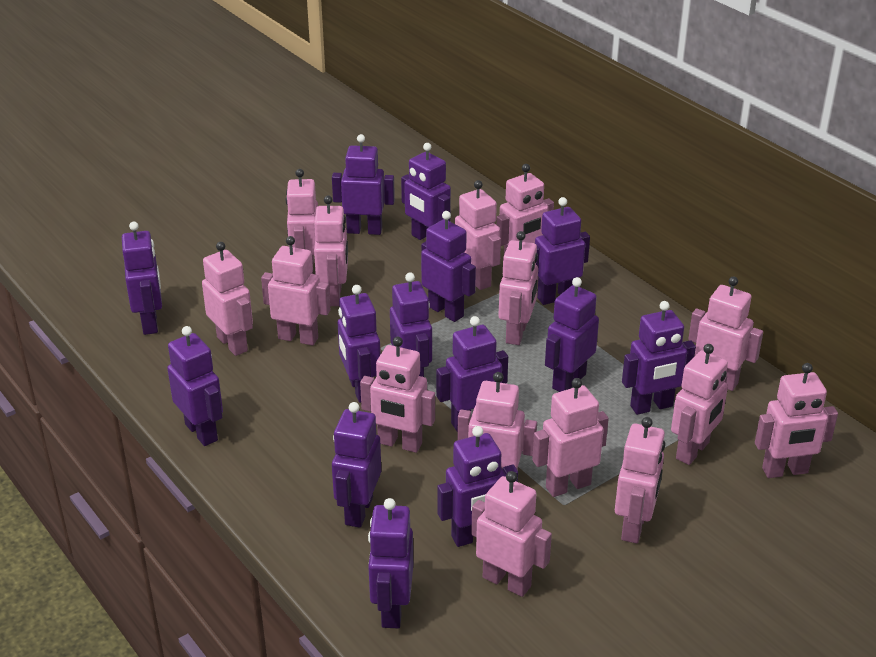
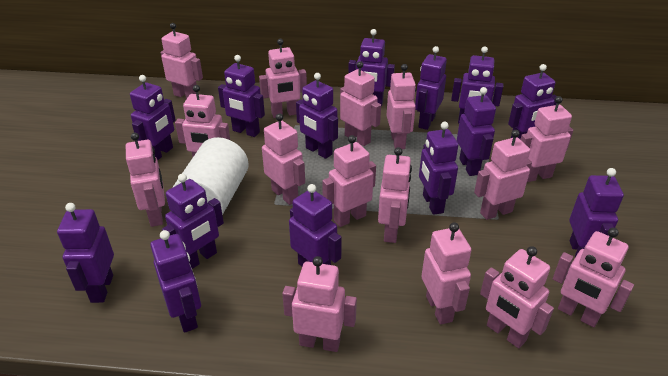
white cylinder: 0 -> 1

